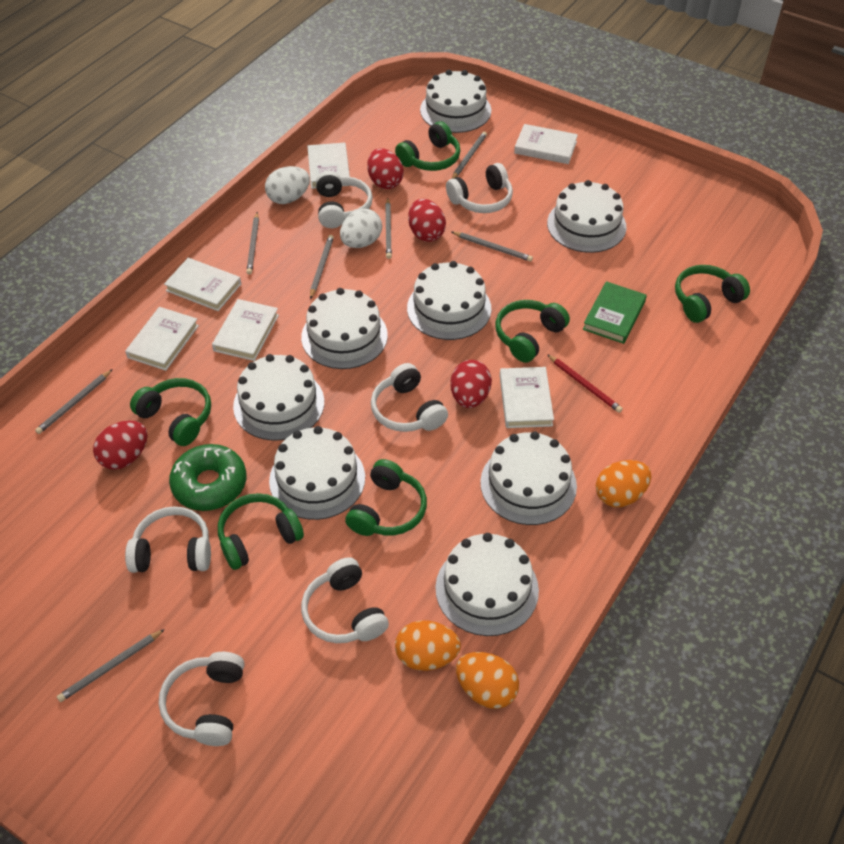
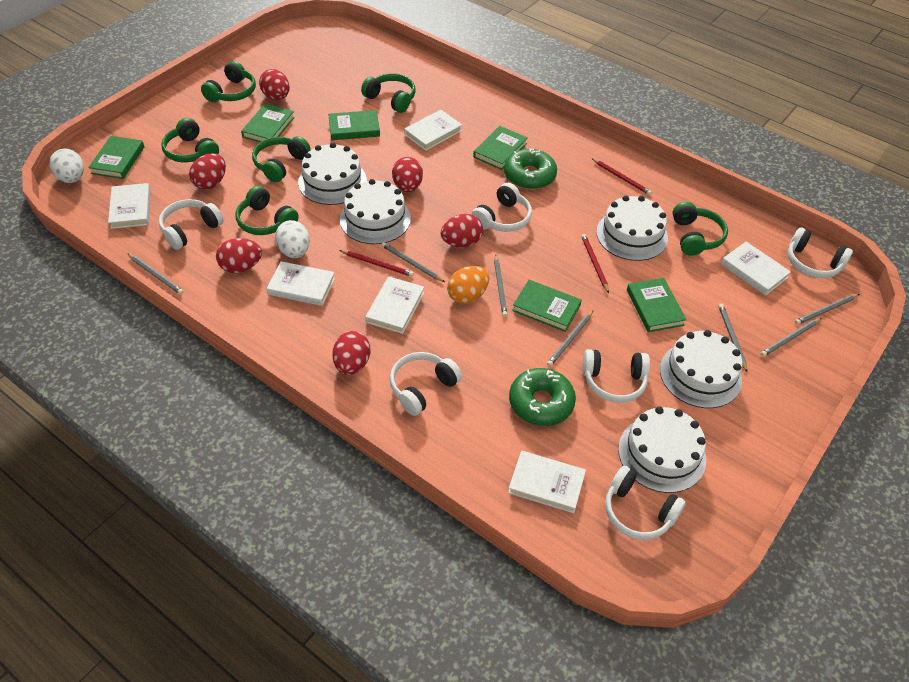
green book: 1 -> 6
green donut: 1 -> 2
orange egg: 3 -> 1
red egg: 4 -> 6
red pencil: 1 -> 3
white cake: 8 -> 5

